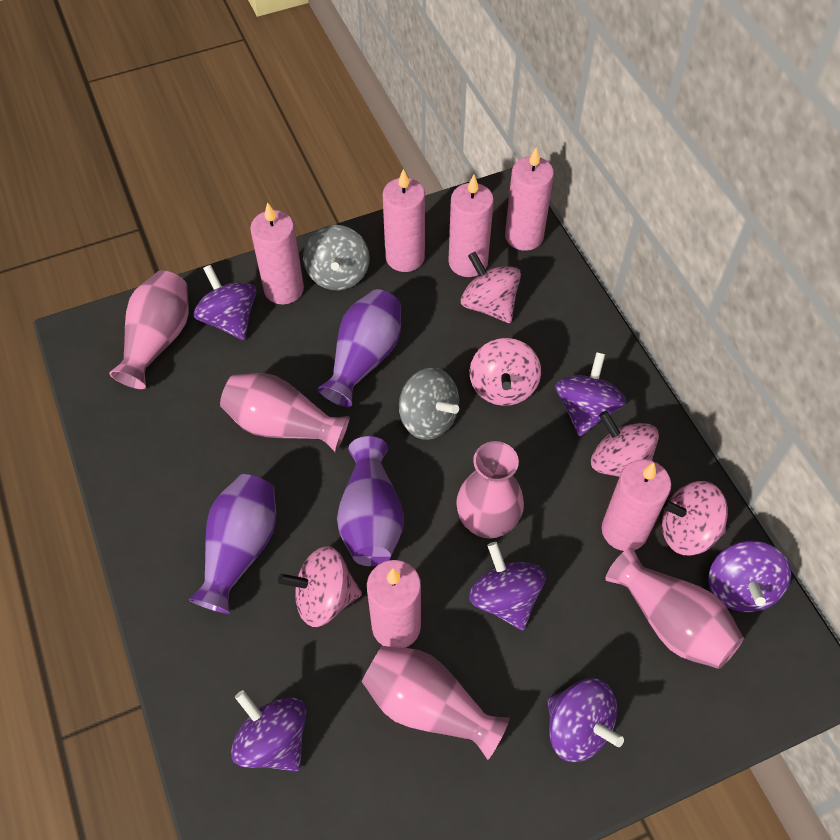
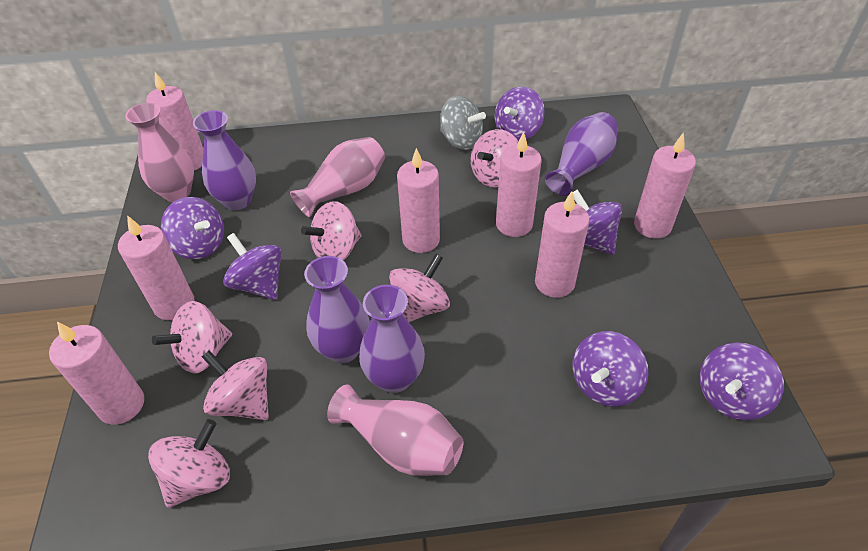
grey spinning top: 2 -> 1
pink candle: 6 -> 7
pink spinning top: 5 -> 6
pink vase: 5 -> 3
purple vase: 3 -> 4

